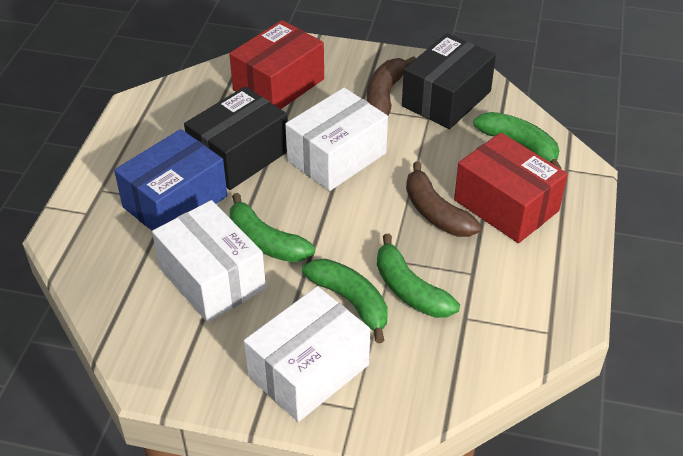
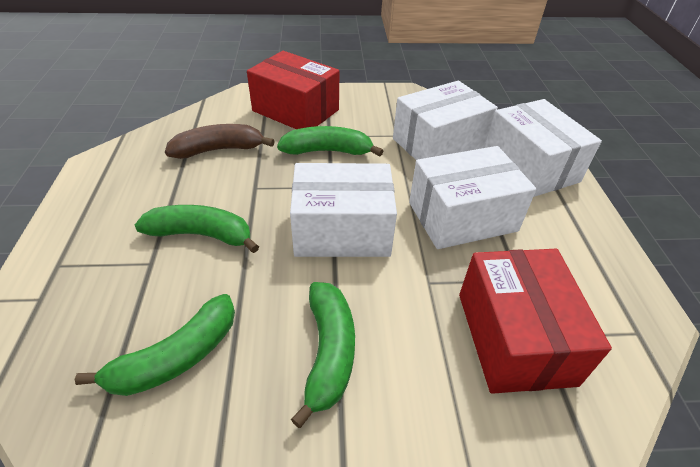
black box: 2 -> 0
blue box: 1 -> 0
brown banana: 2 -> 1
white box: 3 -> 4

